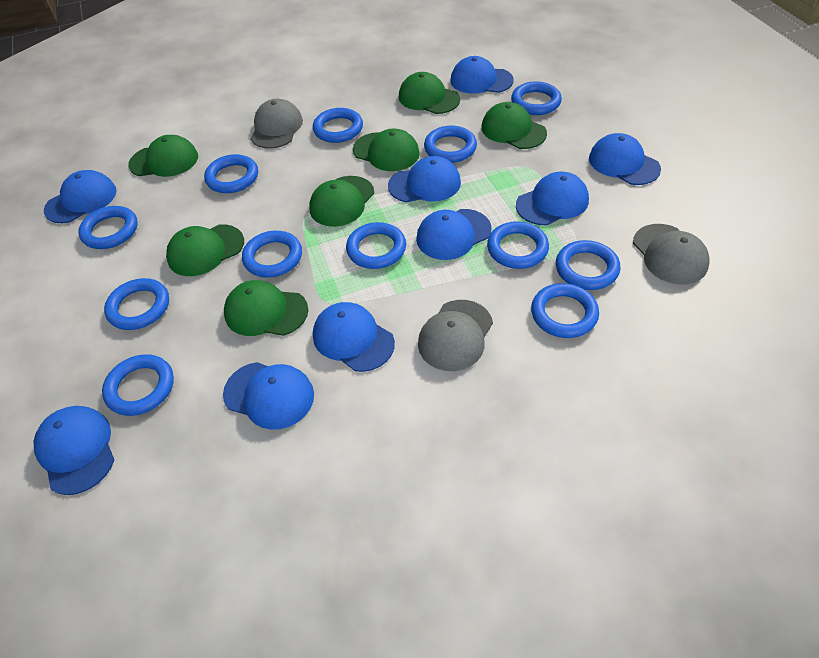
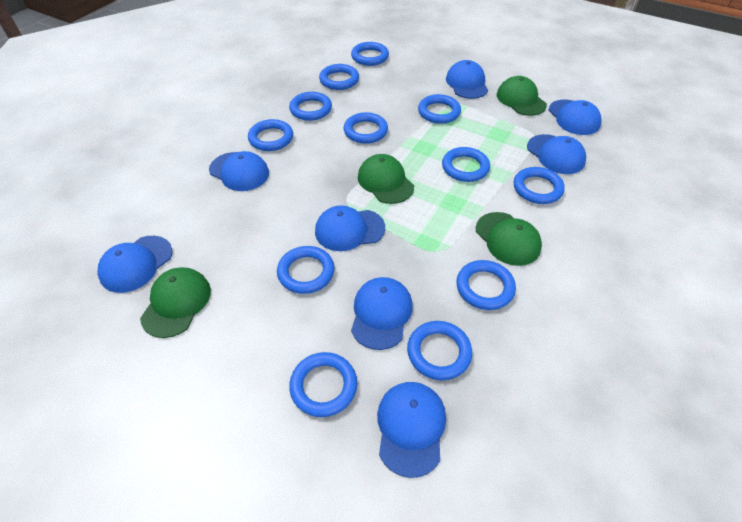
blue cap: 9 -> 8
green cap: 7 -> 4
grey cap: 3 -> 0

